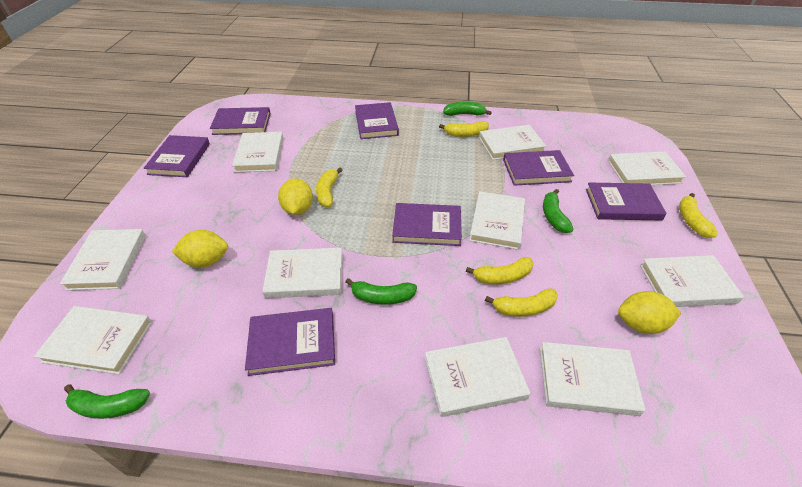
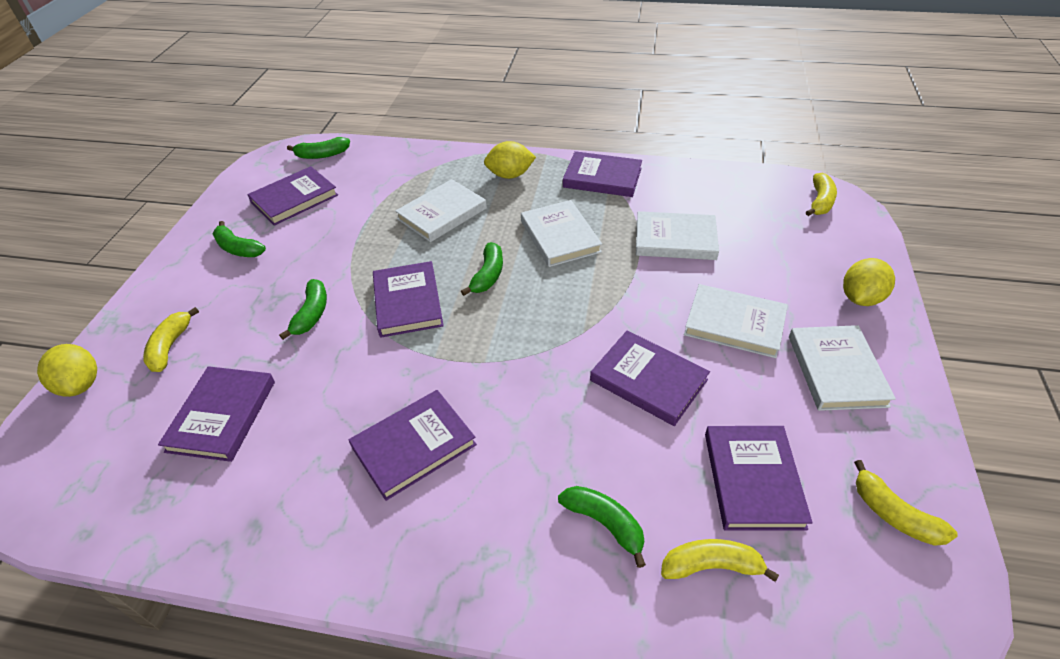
green banana: 4 -> 5
white book: 10 -> 5
yellow banana: 5 -> 4

